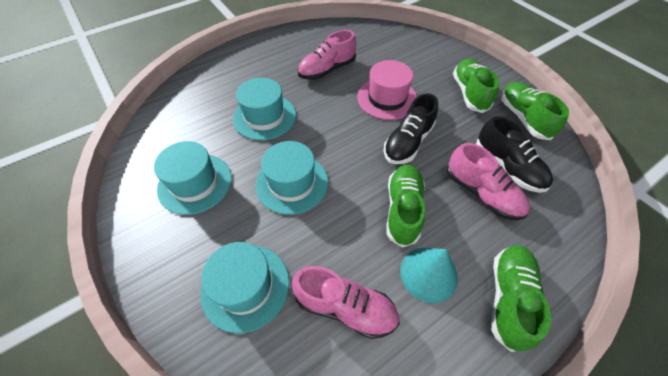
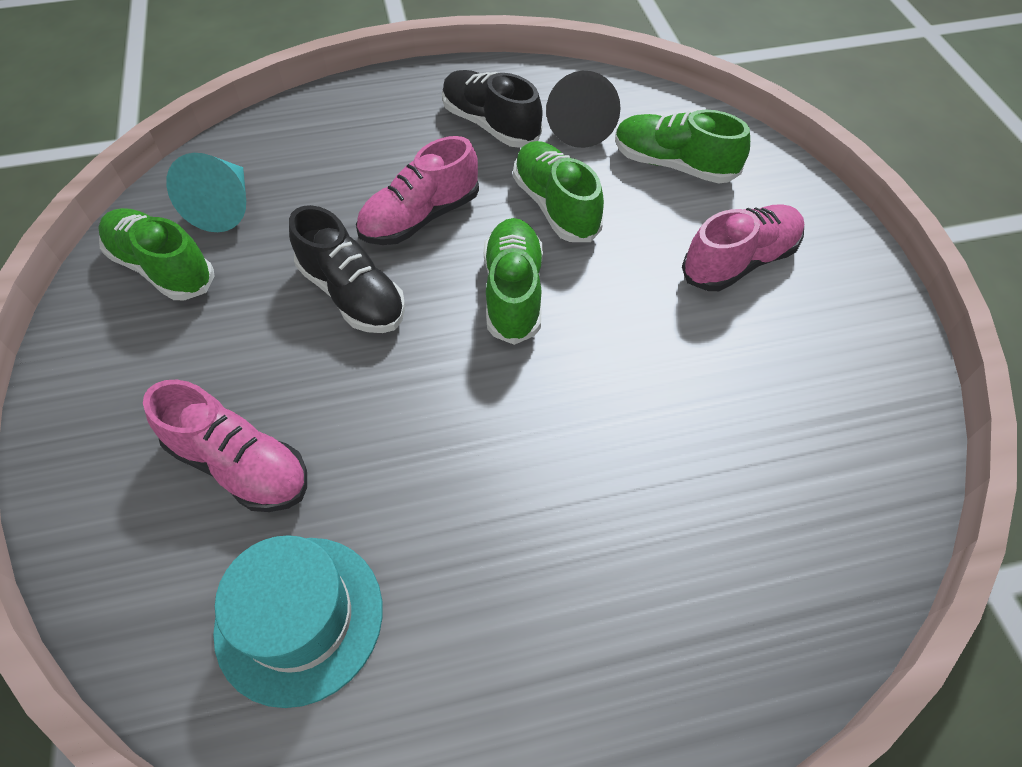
black cone: 0 -> 1
pink hat: 1 -> 0
turquoise hat: 4 -> 1

